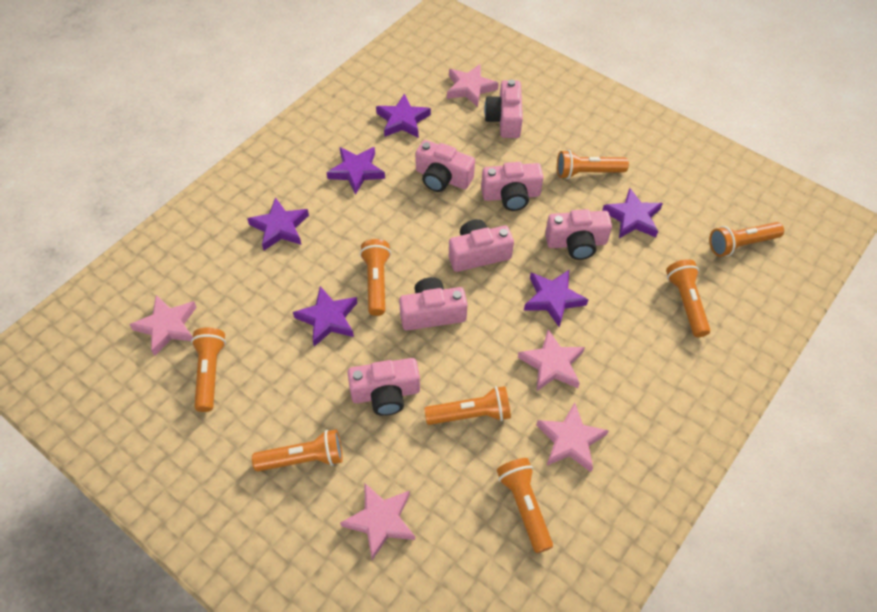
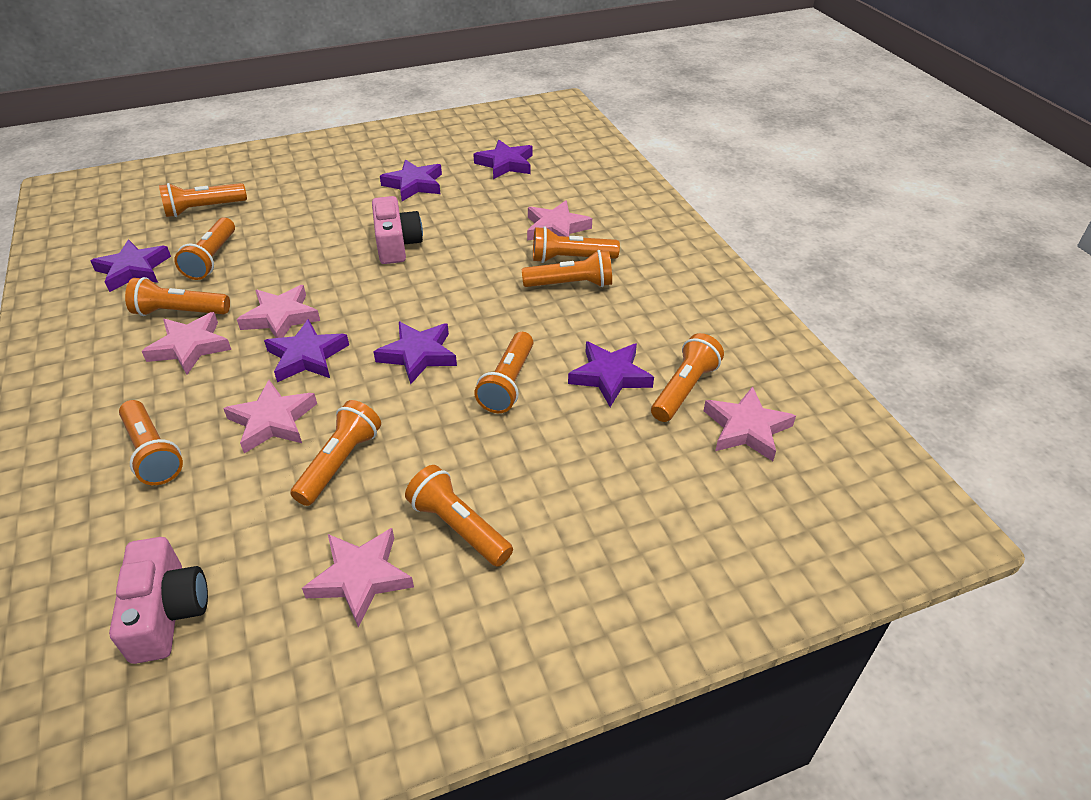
orange flashlight: 8 -> 10
pink camera: 7 -> 2
pink star: 5 -> 6

